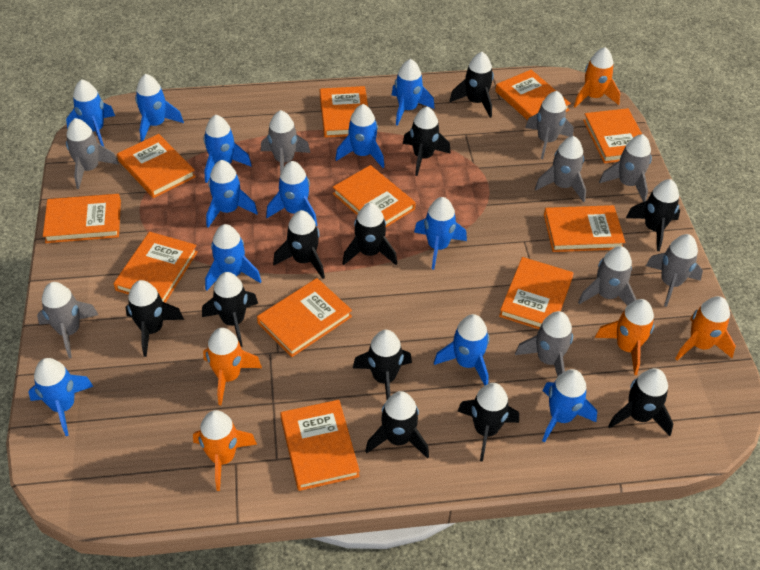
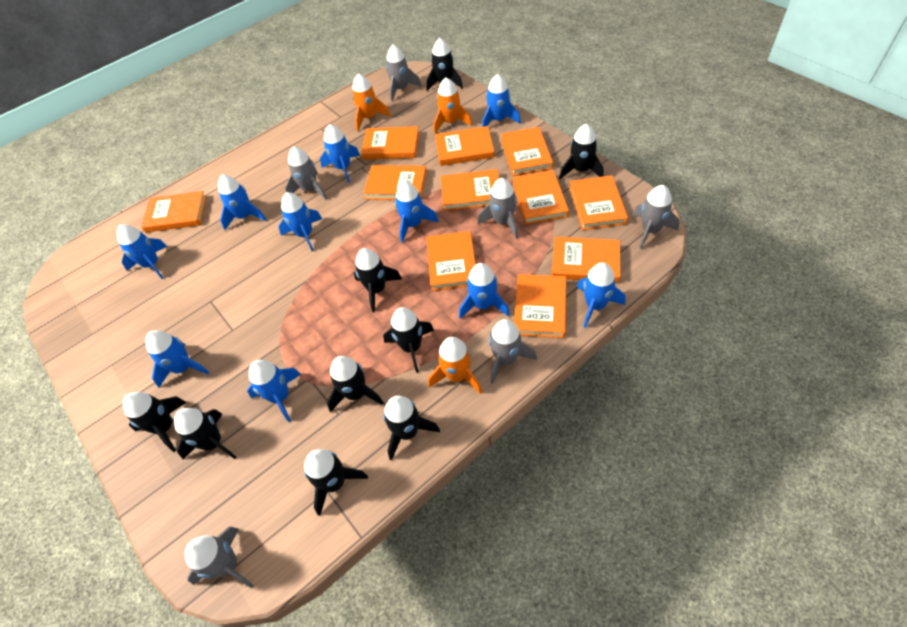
black rocket: 11 -> 9
blue rocket: 12 -> 10
grey rocket: 9 -> 6
orange rocket: 5 -> 3

